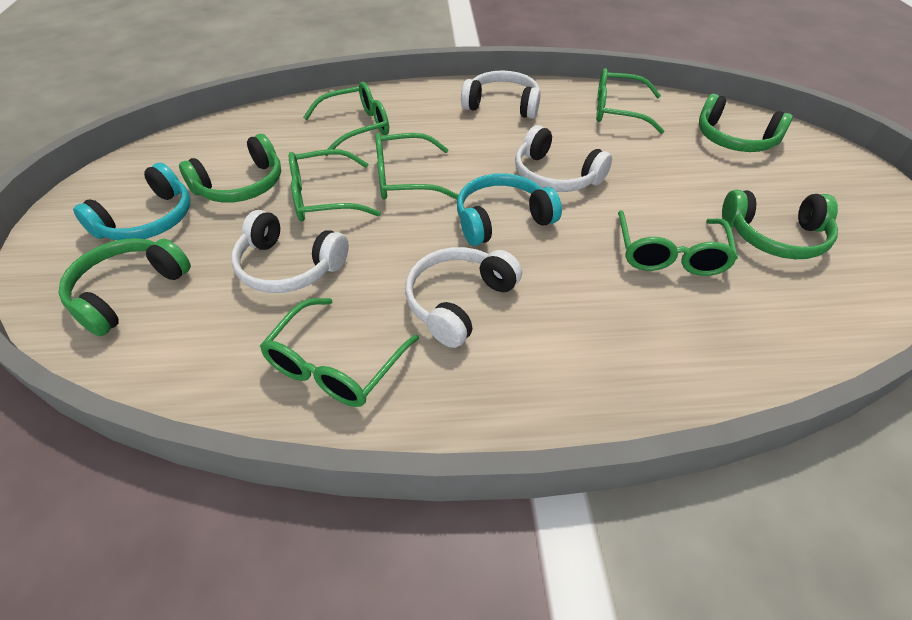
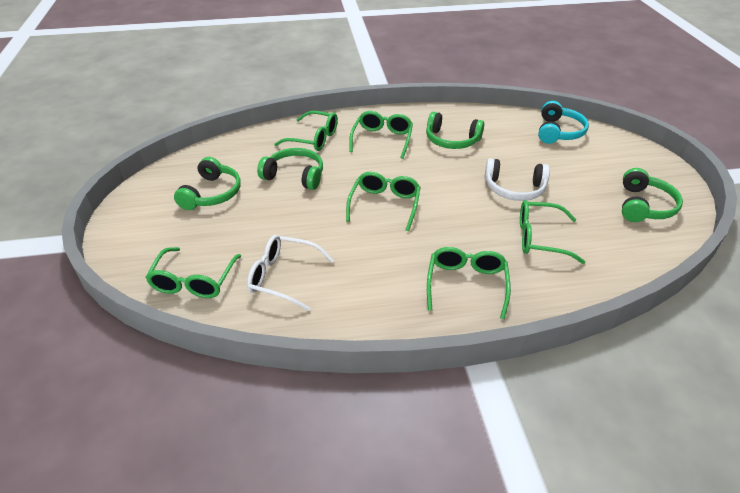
turquoise headphones: 2 -> 1
white glasses: 0 -> 1
white headphones: 4 -> 1

